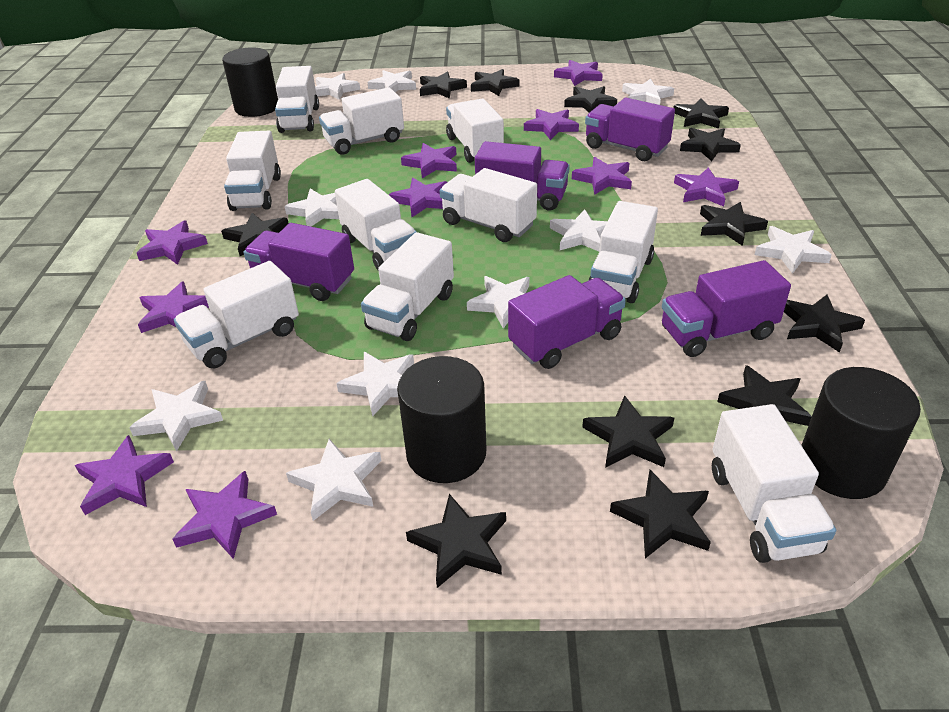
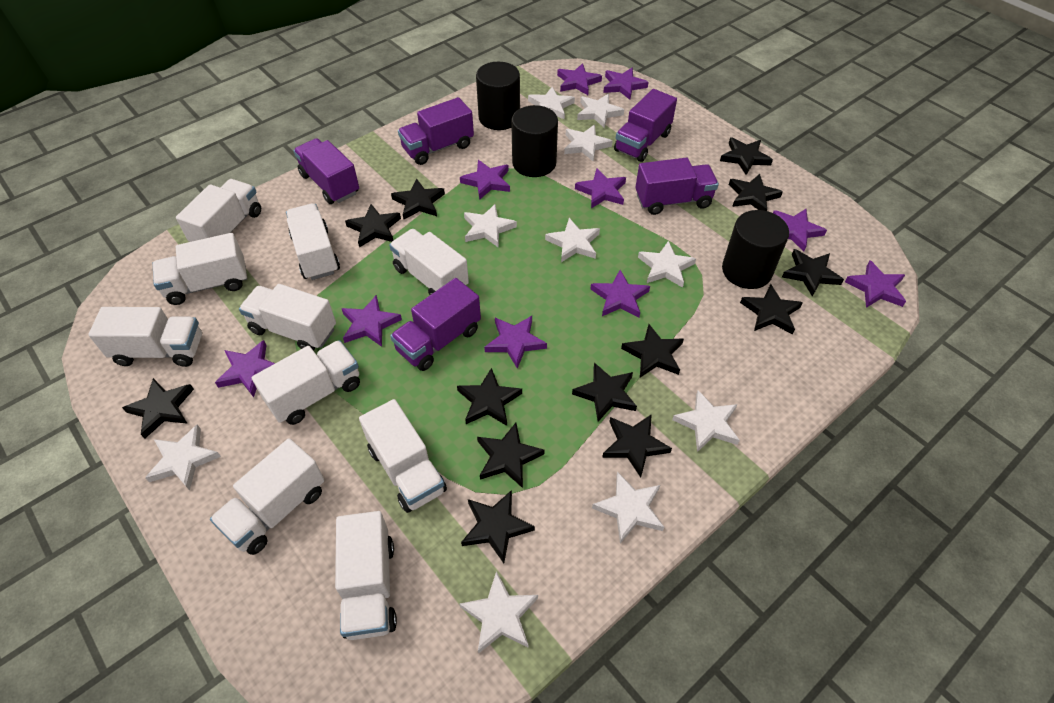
black star: 12 -> 13

